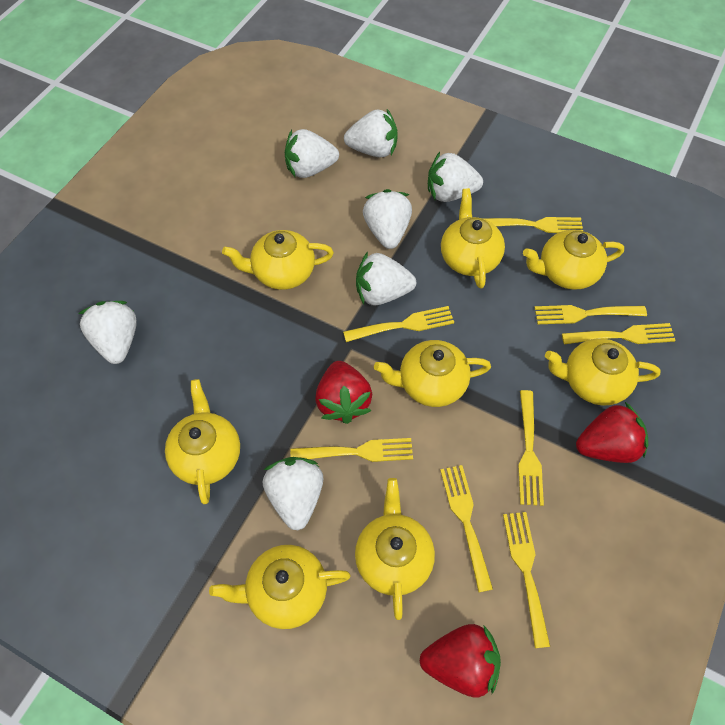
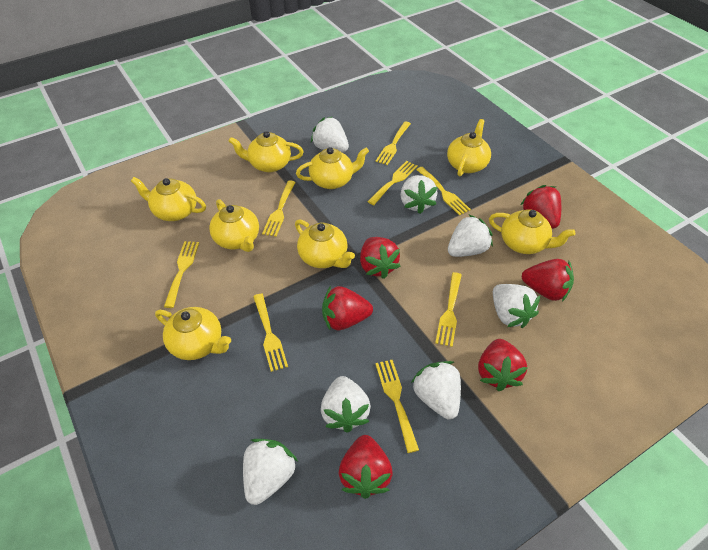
red strawberry: 3 -> 6

